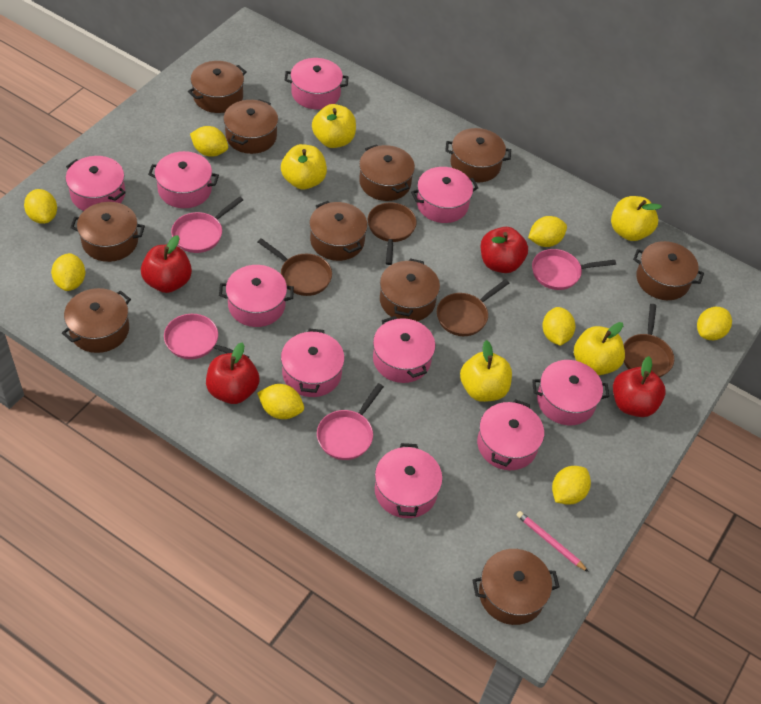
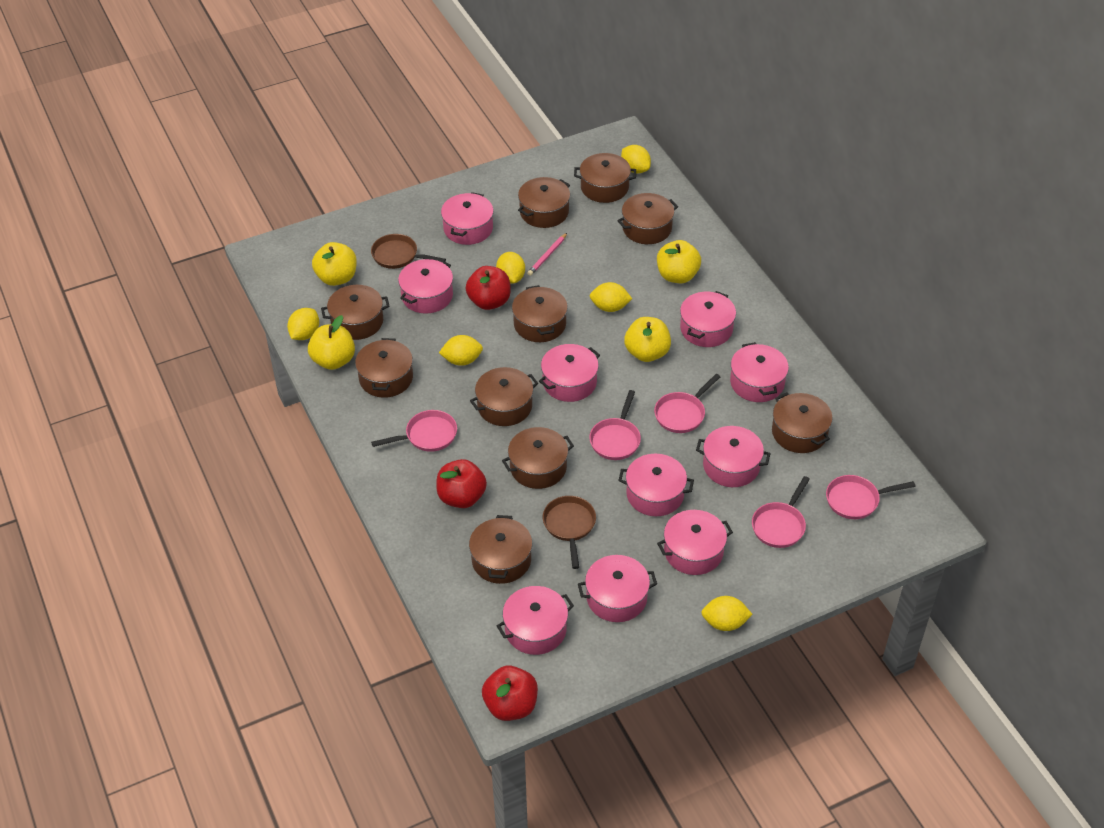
brown pan: 4 -> 2
pink pan: 4 -> 5
red apple: 4 -> 3
yellow apple: 5 -> 4
yellow lemon: 8 -> 6

